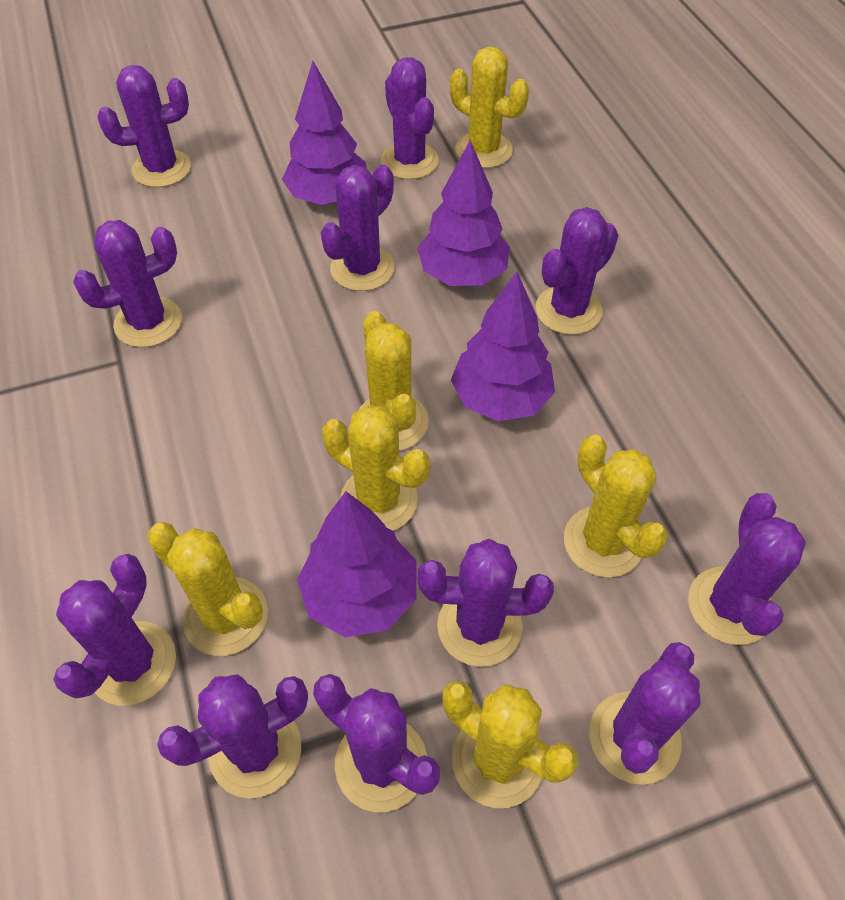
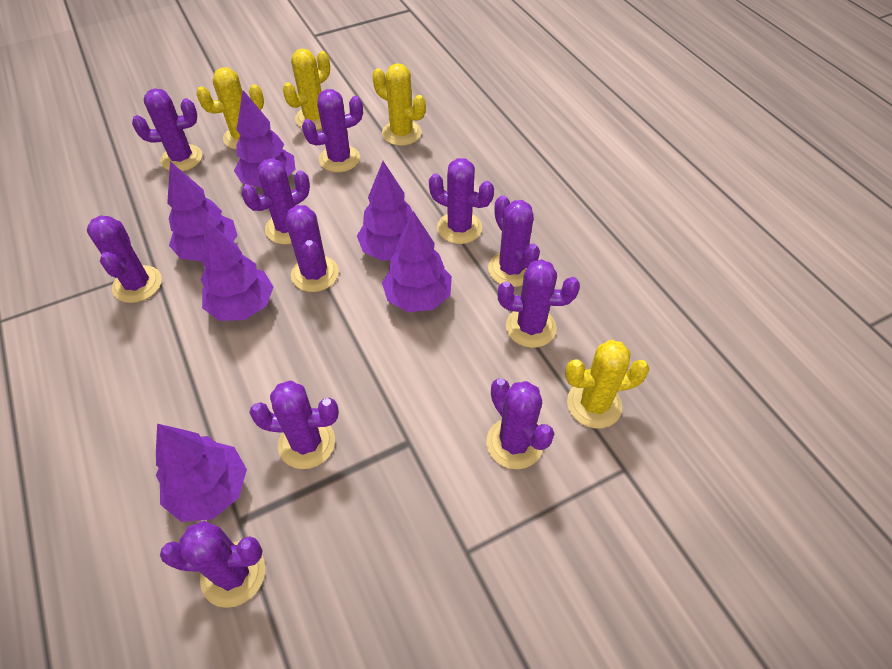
purple tree: 4 -> 6
yellow cactus: 6 -> 4

